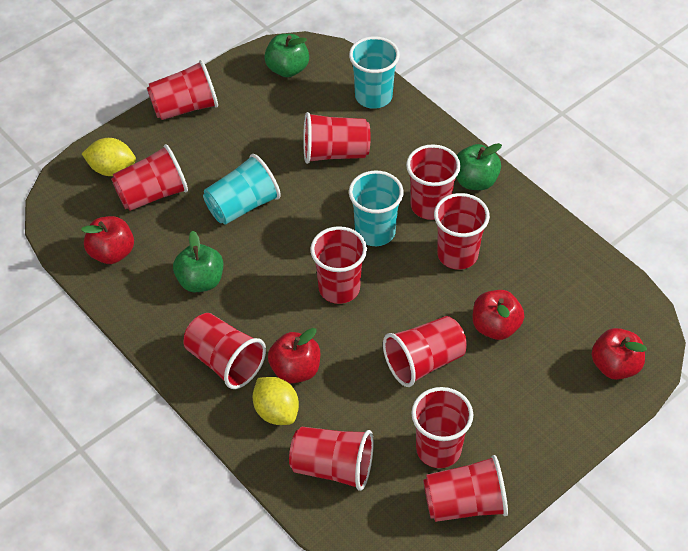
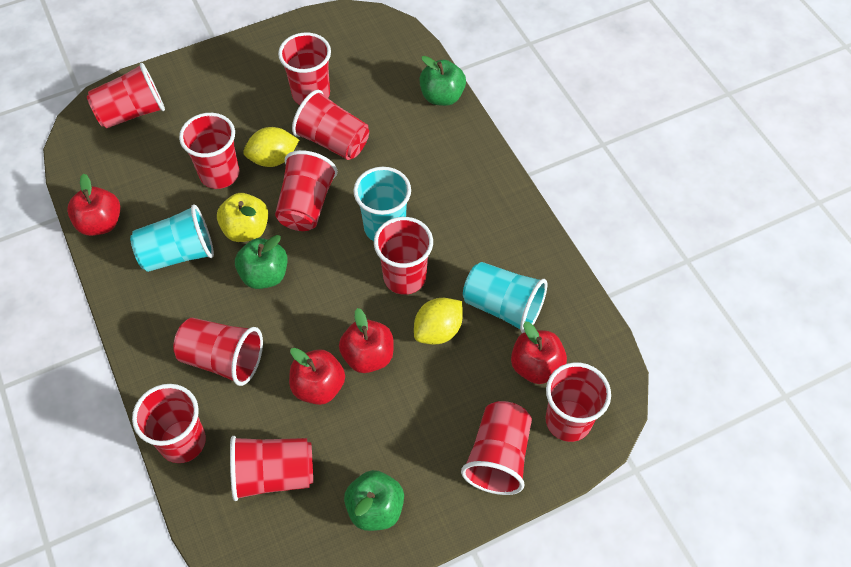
yellow apple: 0 -> 1

